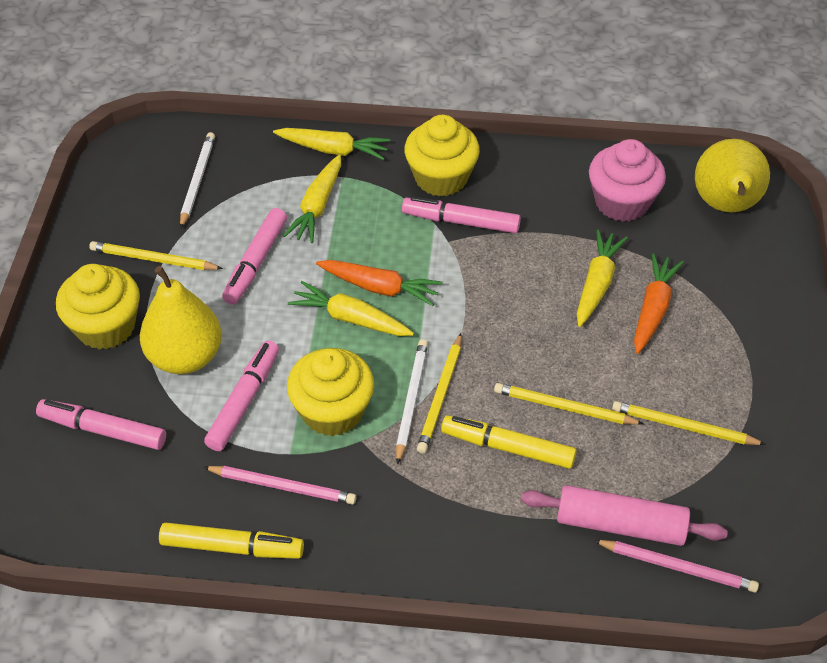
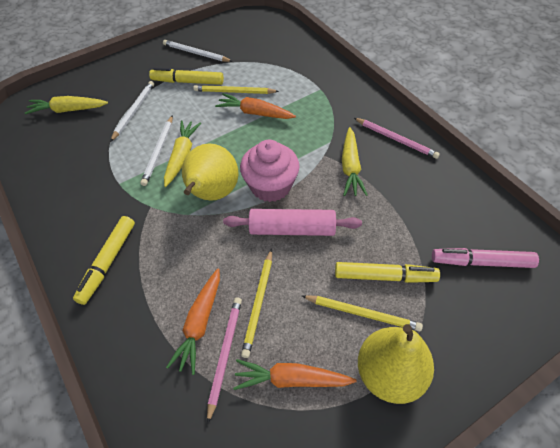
orange carrot: 2 -> 3
pink marker: 4 -> 1
white pencil: 2 -> 3
yellow carrot: 4 -> 3
yellow cupcake: 3 -> 0
yellow marker: 2 -> 3
yellow pencil: 4 -> 3

